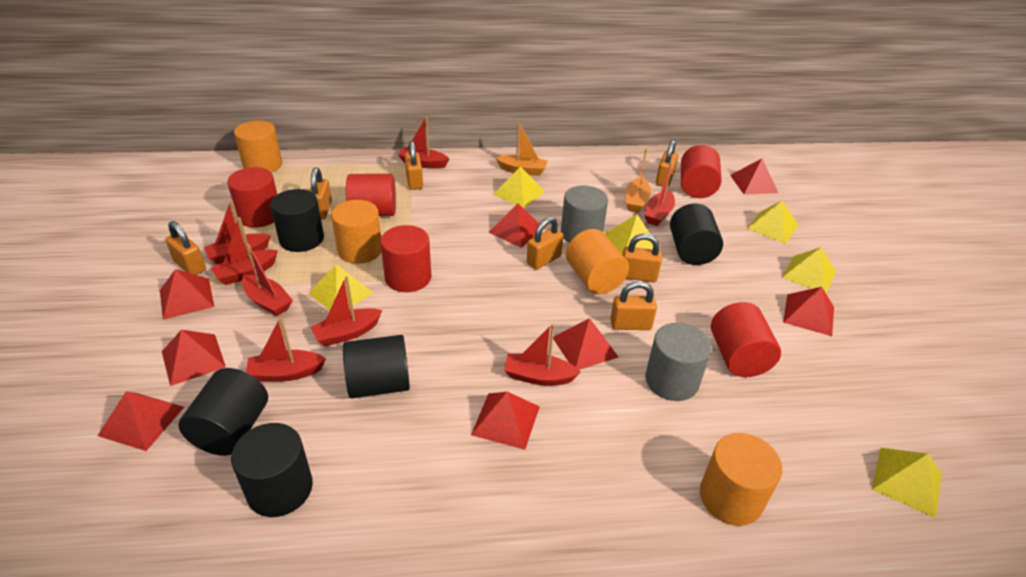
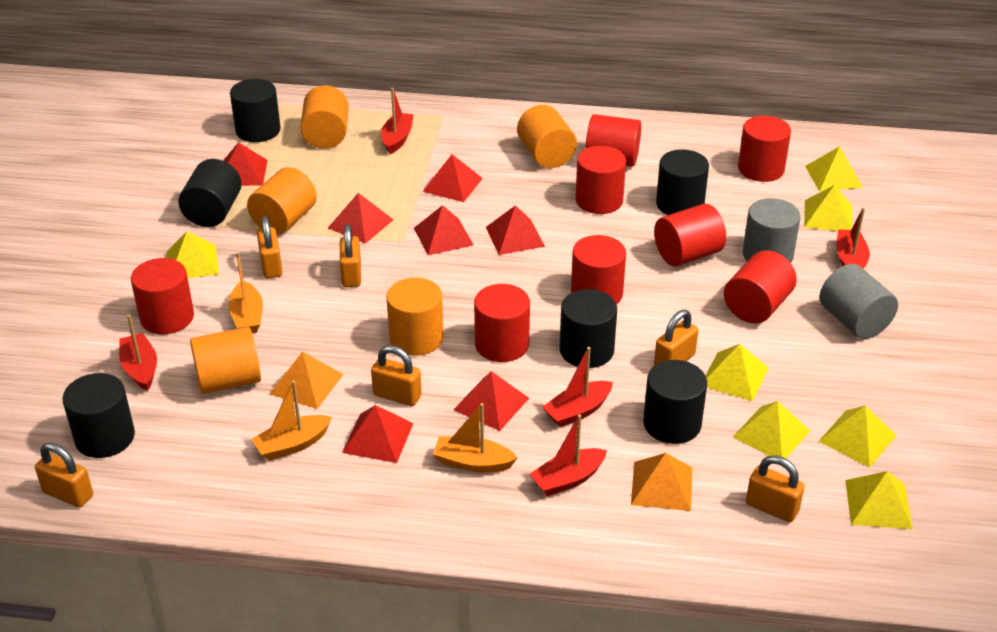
black cylinder: 5 -> 6
orange boat: 2 -> 3
orange cylinder: 4 -> 5
orange padlock: 7 -> 6
orange pyramid: 0 -> 2
red boat: 8 -> 5
red cylinder: 5 -> 8
red pyramid: 8 -> 7
yellow pyramid: 6 -> 7

